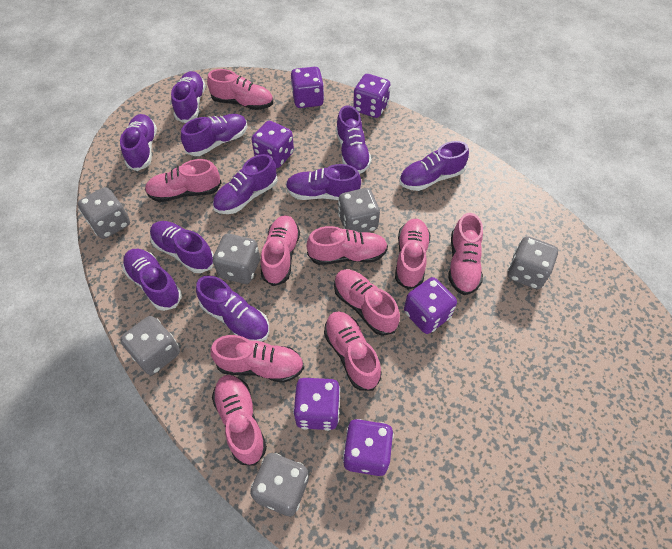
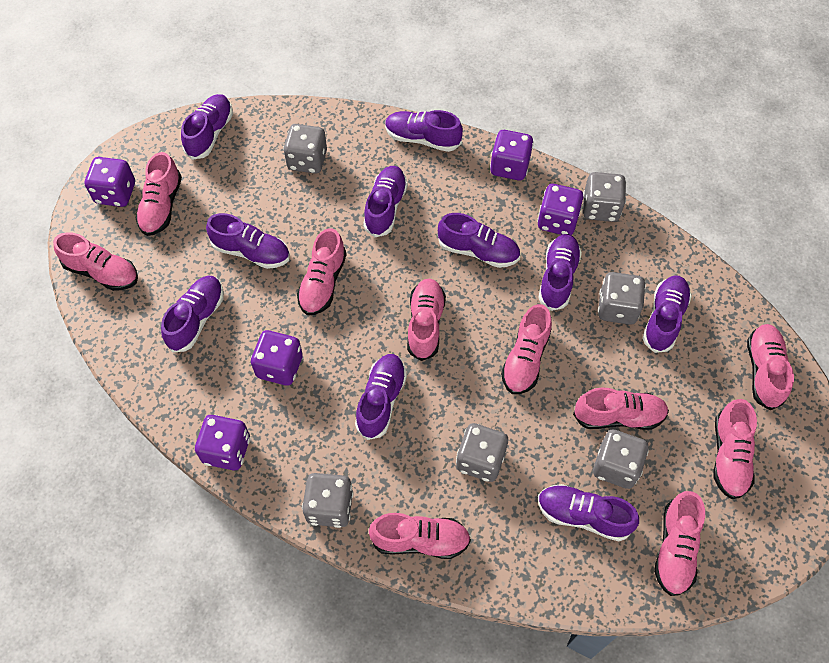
purple dice: 6 -> 5

